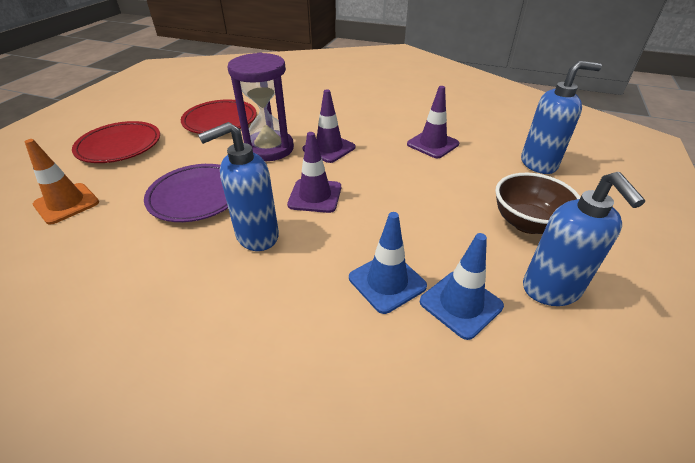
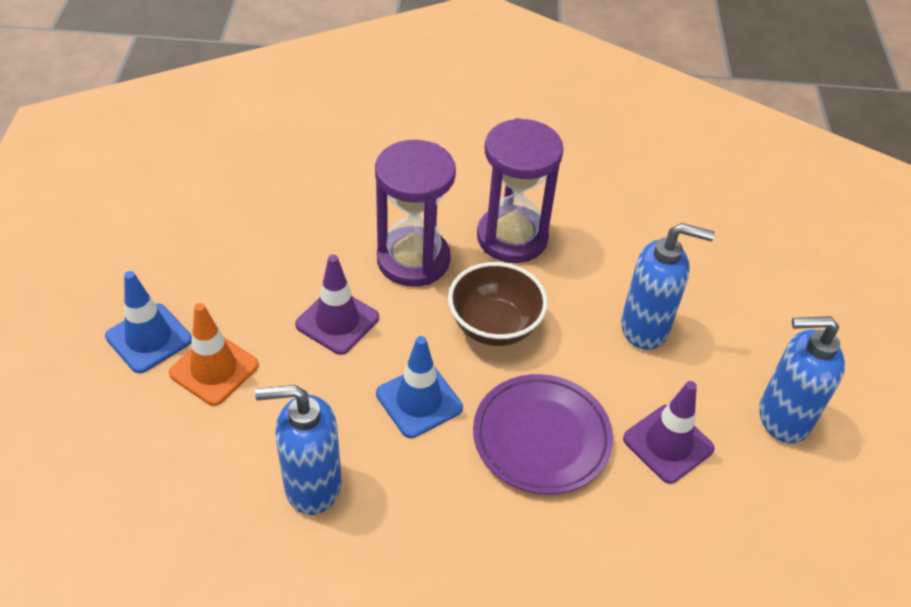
purple hourglass: 1 -> 2
purple traffic cone: 3 -> 2
red plate: 2 -> 0

